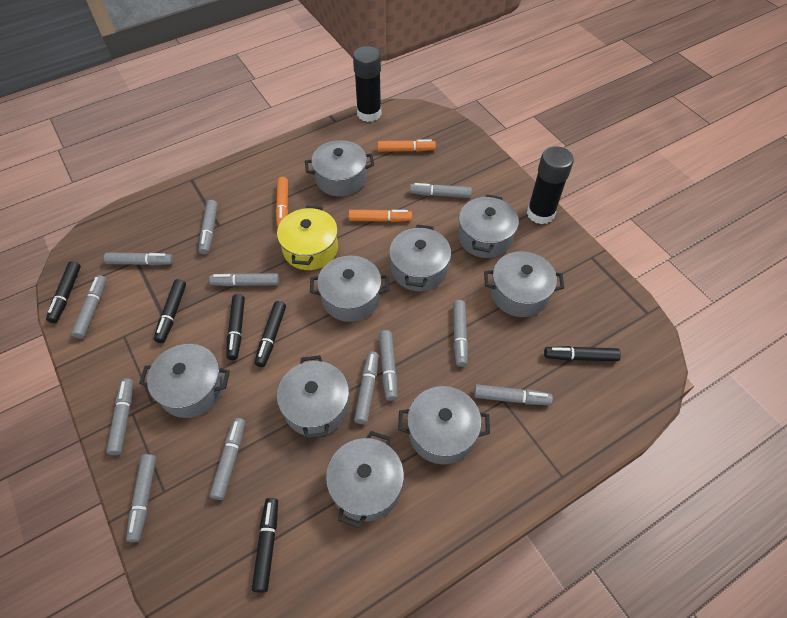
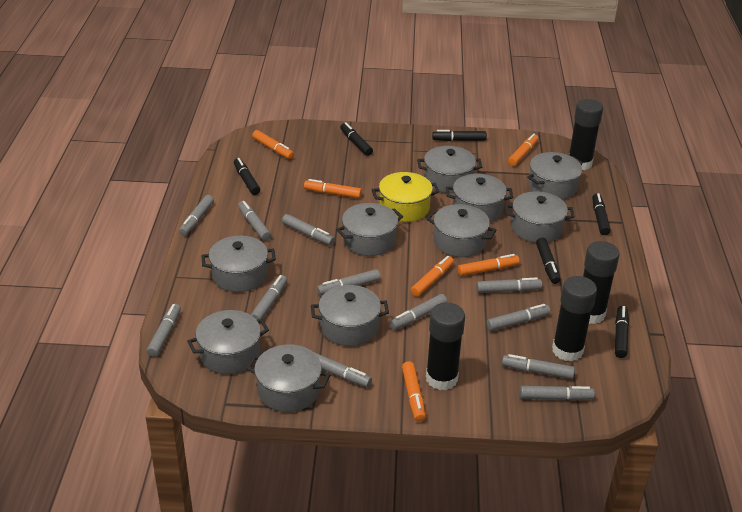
black glue stick: 2 -> 4
grey pot: 9 -> 10
orange marker: 3 -> 6

